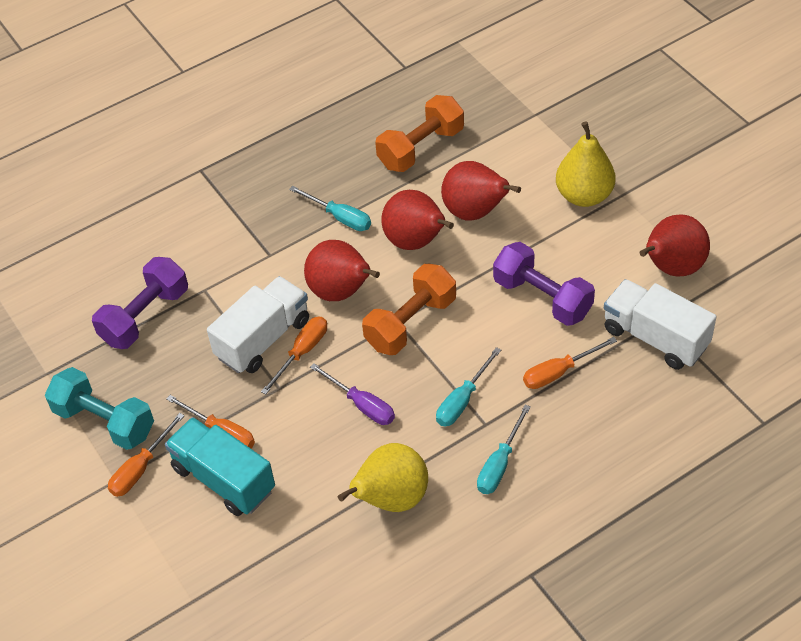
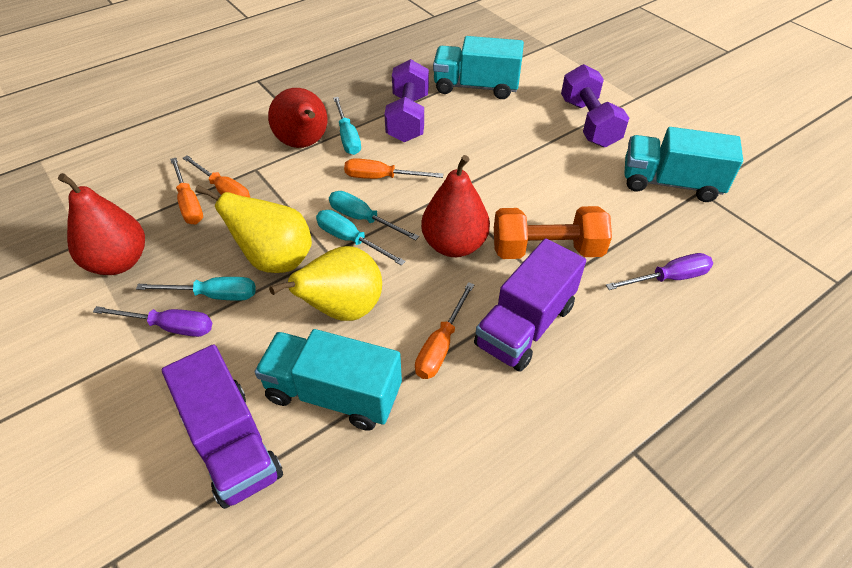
orange dumbbell: 2 -> 1
purple screwdriver: 1 -> 2
purple truck: 0 -> 2
red pear: 4 -> 3
turquoise dumbbell: 1 -> 0
turquoise screwdriver: 3 -> 4
turquoise truck: 1 -> 3
white truck: 2 -> 0

